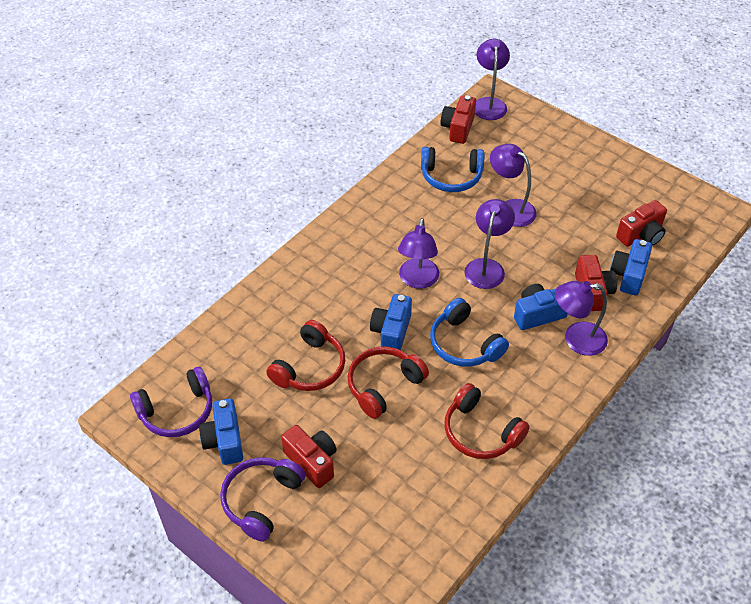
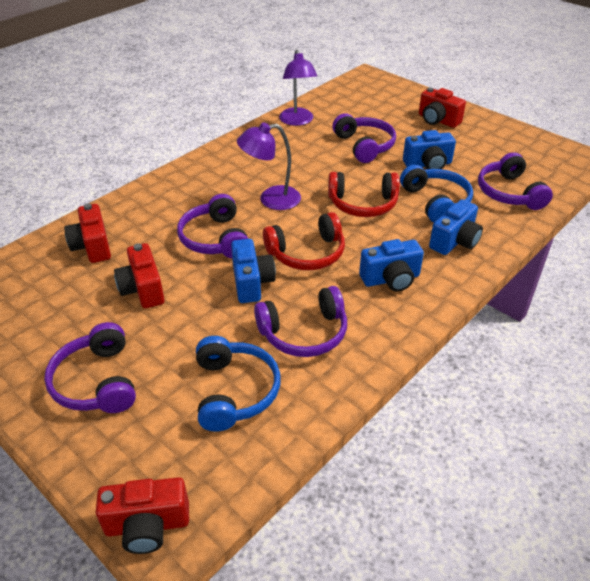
purple headphones: 2 -> 5
purple lamp: 5 -> 2
red headphones: 3 -> 2

